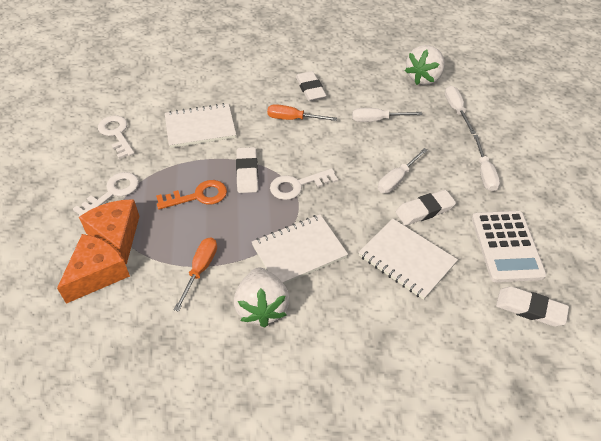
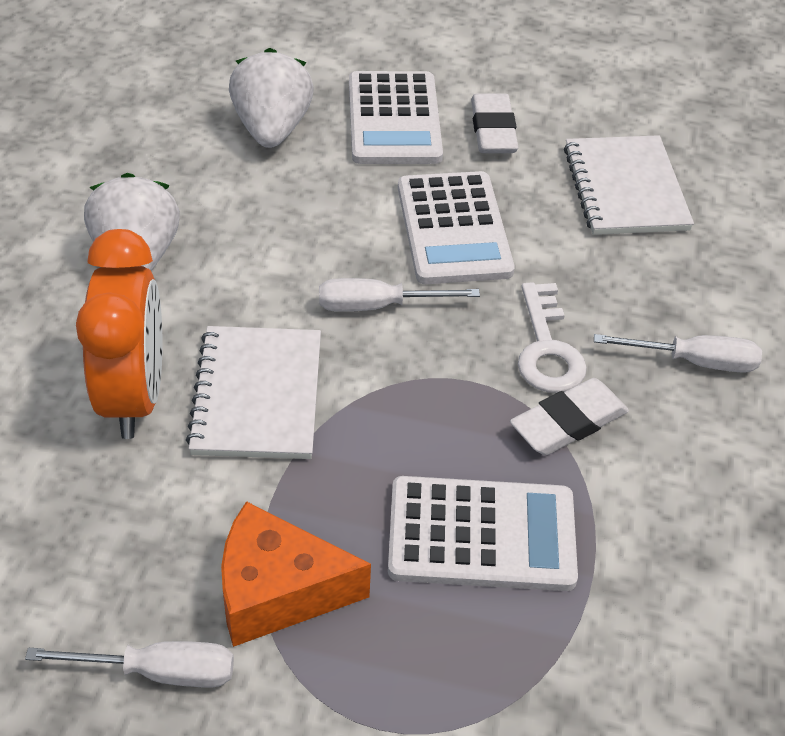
orange cheese: 2 -> 1
orange clock: 0 -> 1
orange key: 1 -> 0
orange screwdriver: 2 -> 0
white calculator: 1 -> 3
white eraser: 4 -> 2
white key: 3 -> 1
white notebook: 3 -> 2
white screwdriver: 4 -> 3

